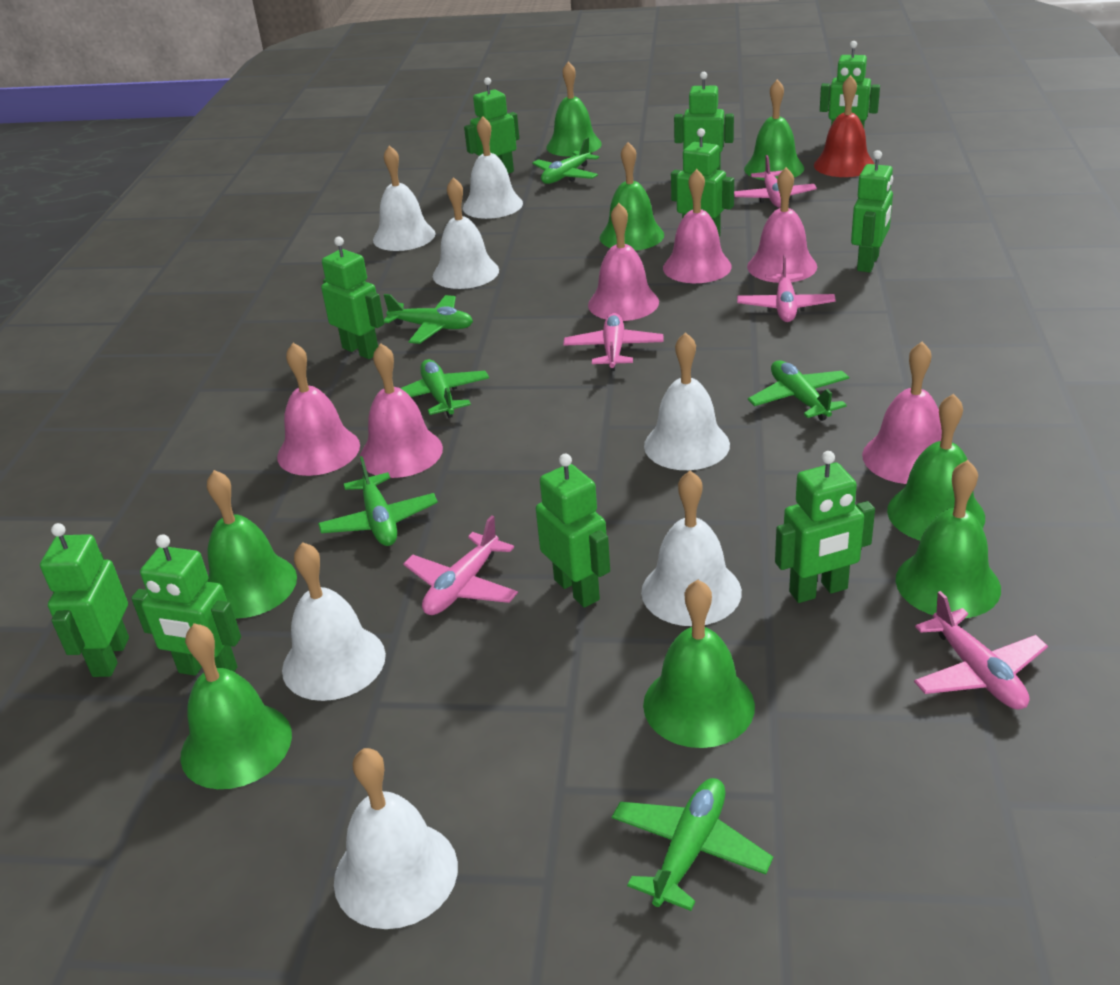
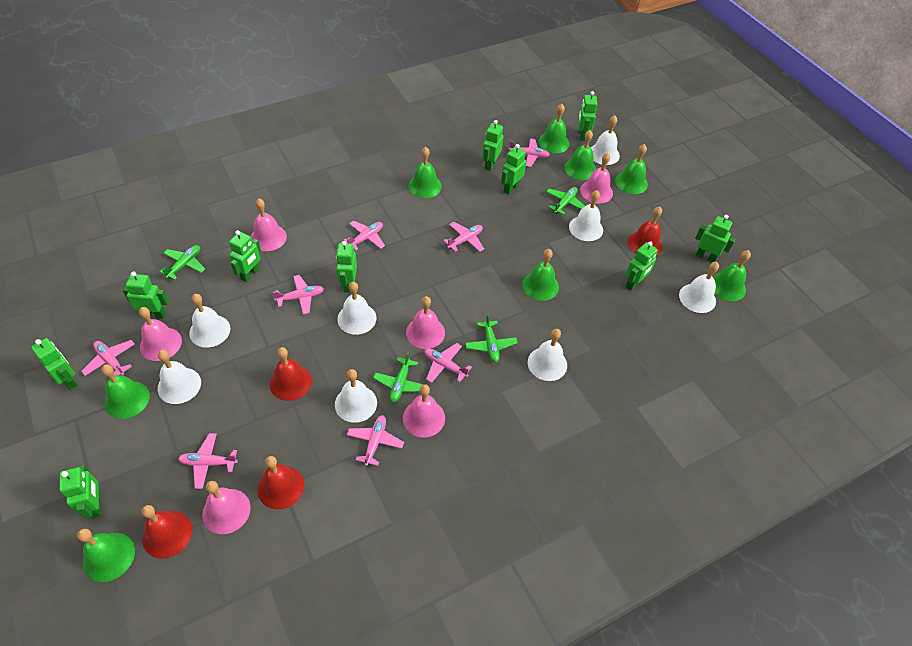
green plane: 6 -> 4
pink plane: 5 -> 8
red bell: 1 -> 4
white bell: 7 -> 8

